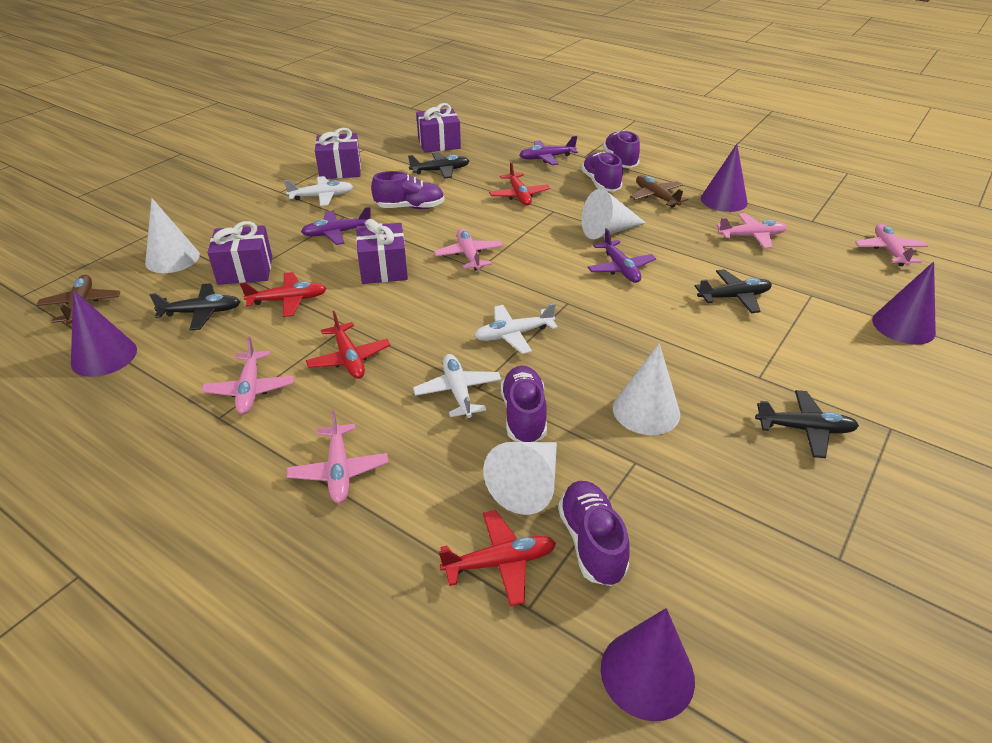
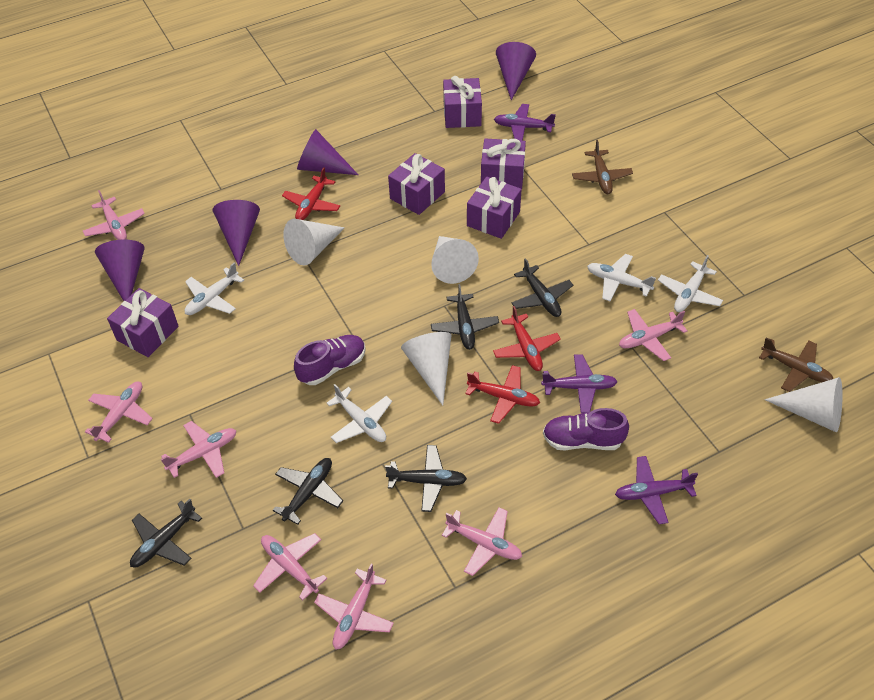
black plane: 4 -> 5
pink plane: 5 -> 7
purple gift: 4 -> 5
purple shoe: 5 -> 2
red plane: 4 -> 3
white plane: 3 -> 4

